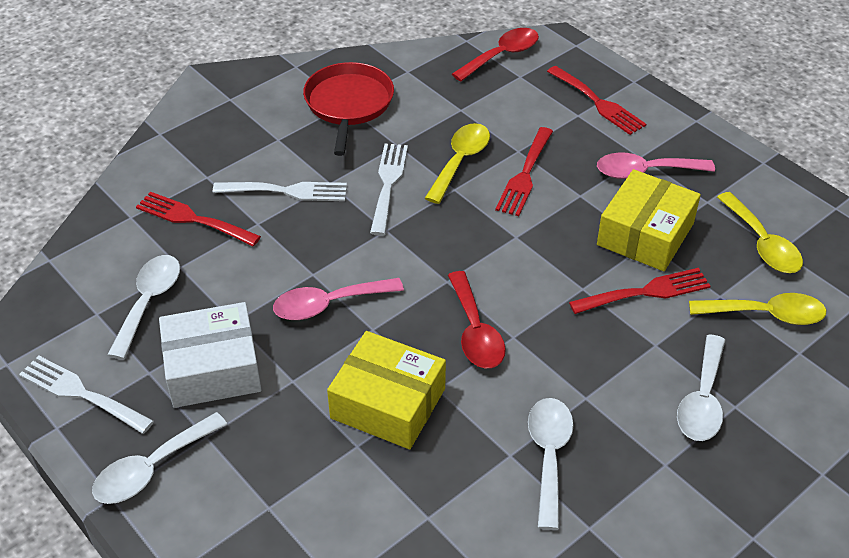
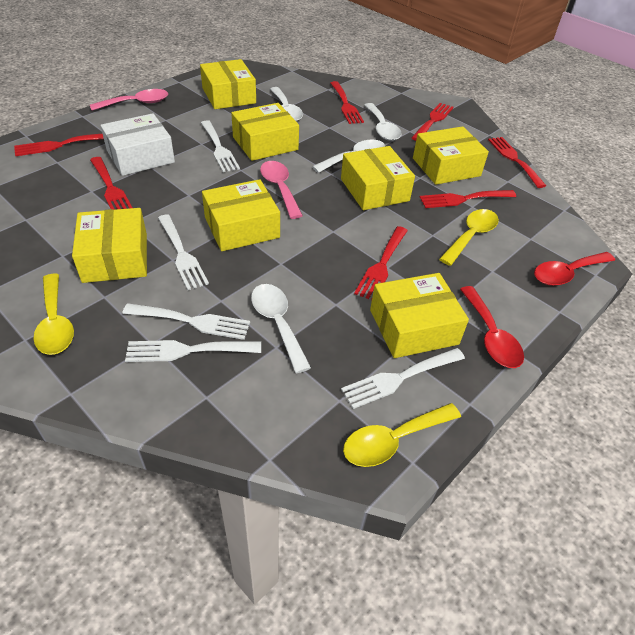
red fork: 4 -> 7
red pan: 1 -> 0
white fork: 3 -> 5
yellow box: 2 -> 7

